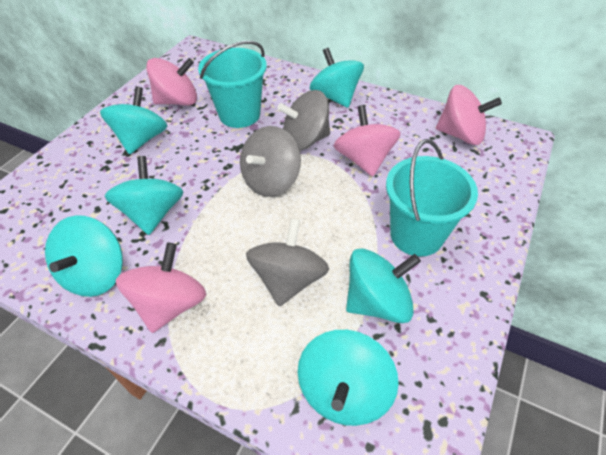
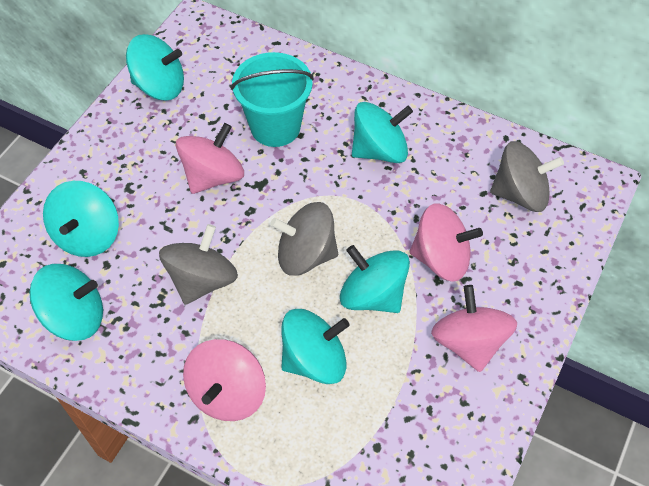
turquoise bucket: 2 -> 1

